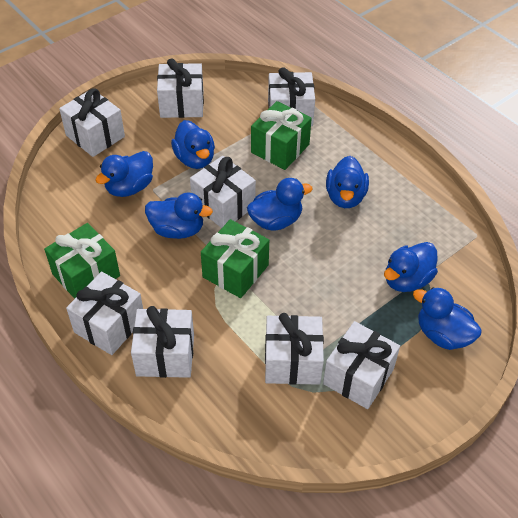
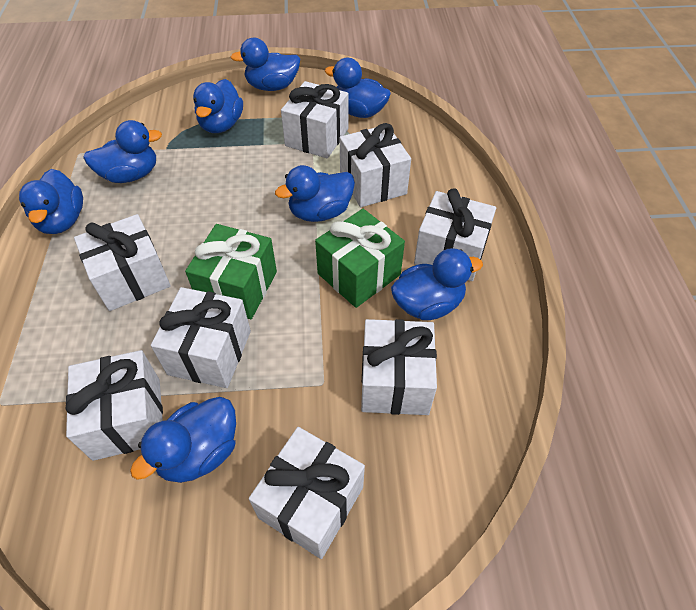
blue duck: 7 -> 8
green gift: 3 -> 2

